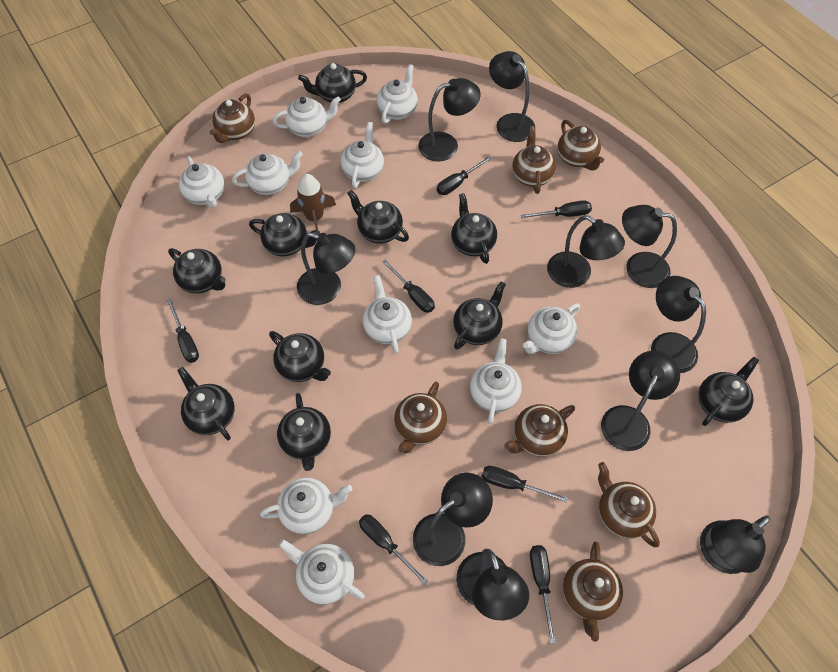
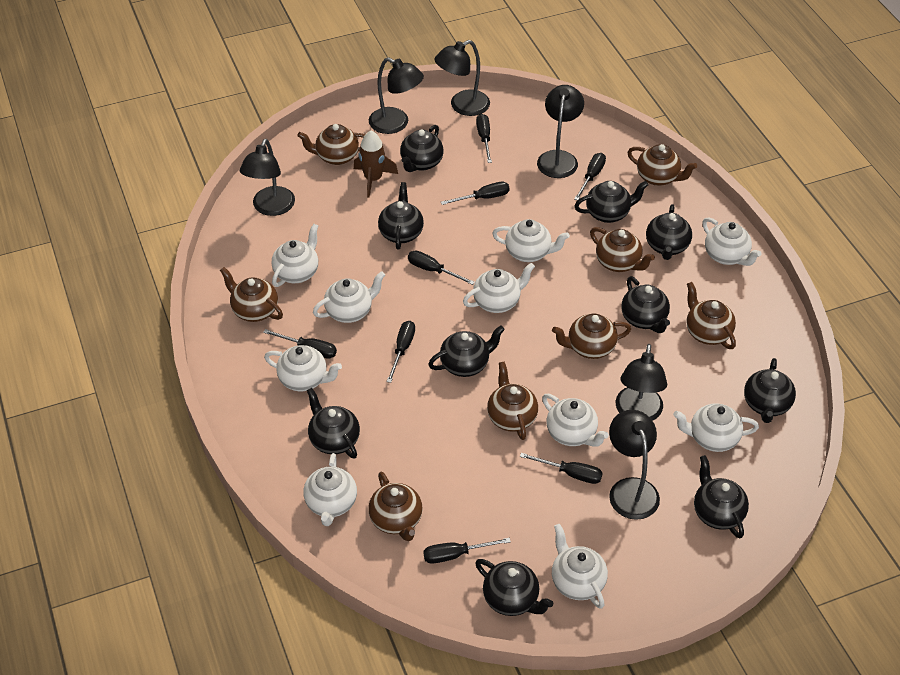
black lamp: 10 -> 6
black screwdriver: 7 -> 8
brown teapot: 7 -> 8

